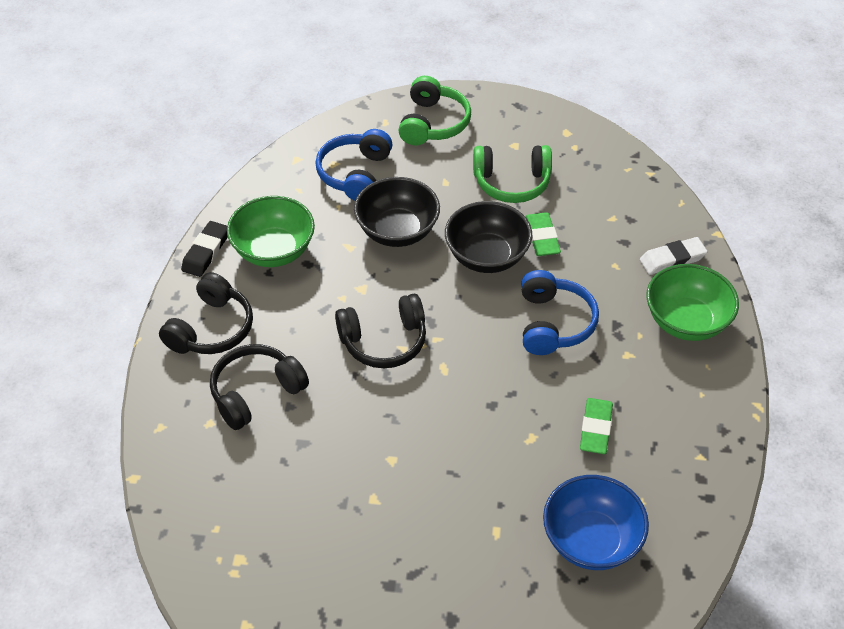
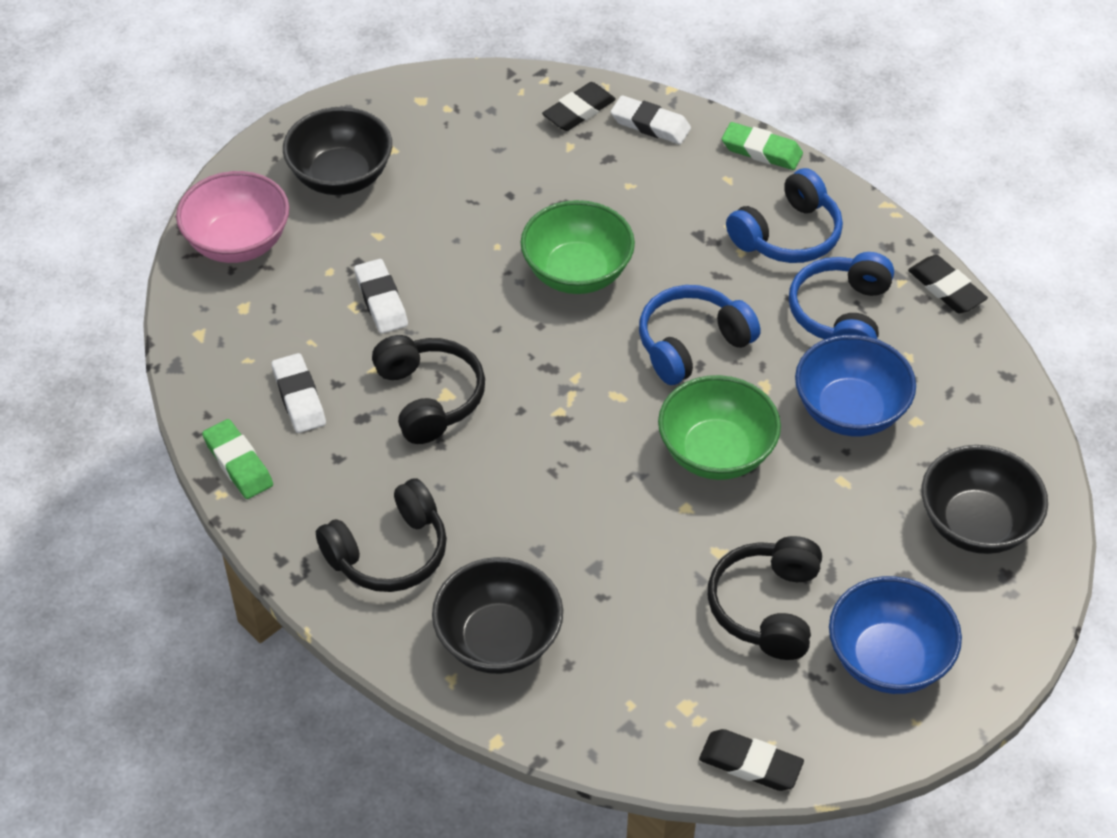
black bowl: 2 -> 3
black eraser: 1 -> 3
blue bowl: 1 -> 2
blue headphones: 2 -> 3
green headphones: 2 -> 0
pink bowl: 0 -> 1
white eraser: 1 -> 3

